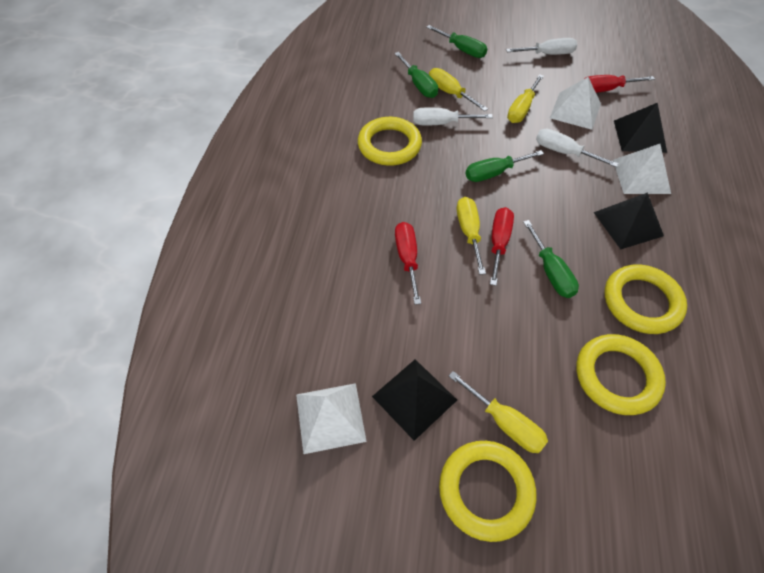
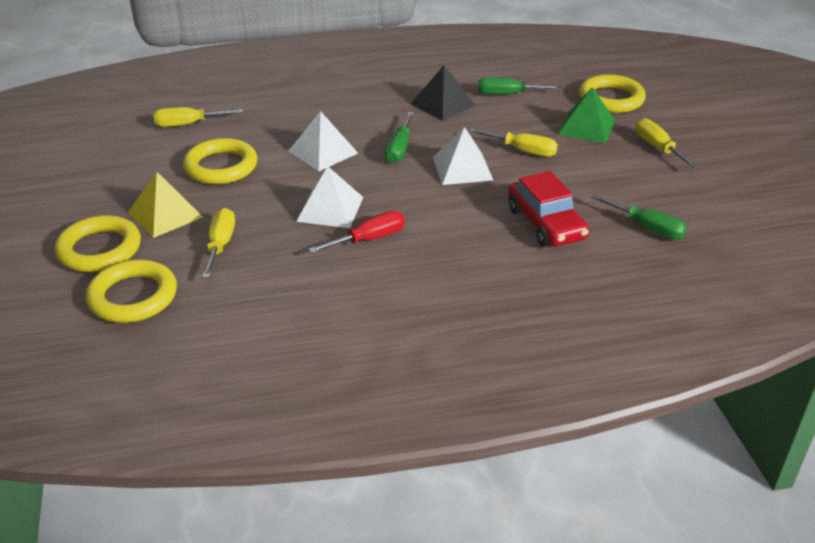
black pyramid: 3 -> 1
green pyramid: 0 -> 1
green screwdriver: 4 -> 3
red car: 0 -> 1
red screwdriver: 3 -> 1
white screwdriver: 3 -> 0
yellow pyramid: 0 -> 1

